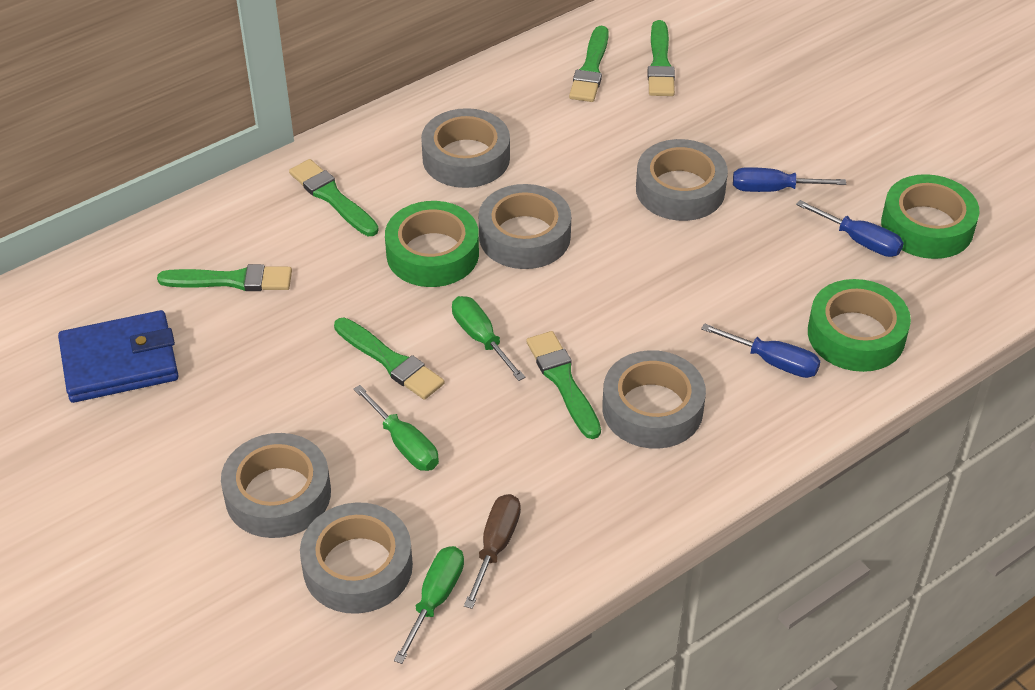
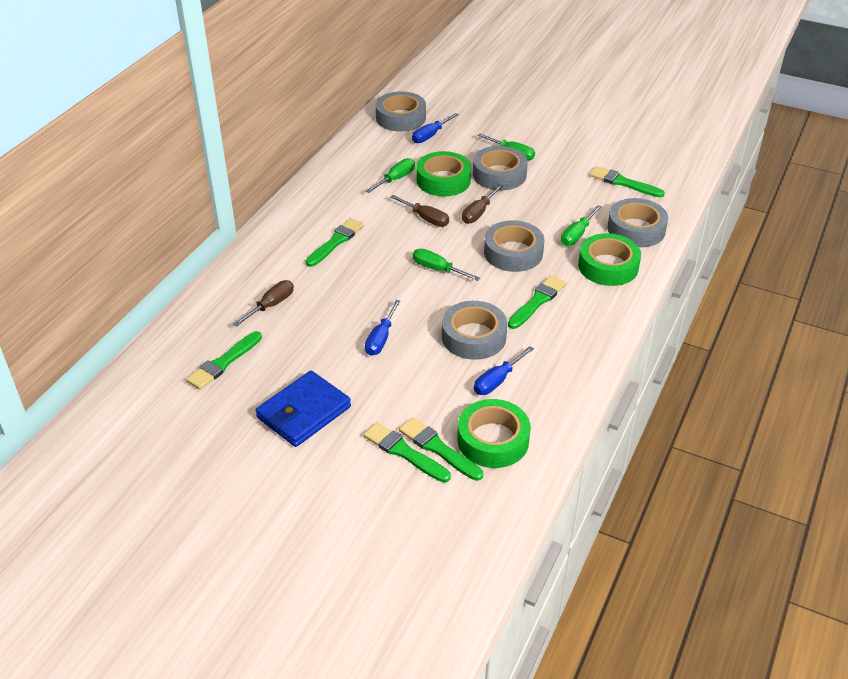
brown screwdriver: 1 -> 3
green screwdriver: 3 -> 4
grey tape: 6 -> 5

